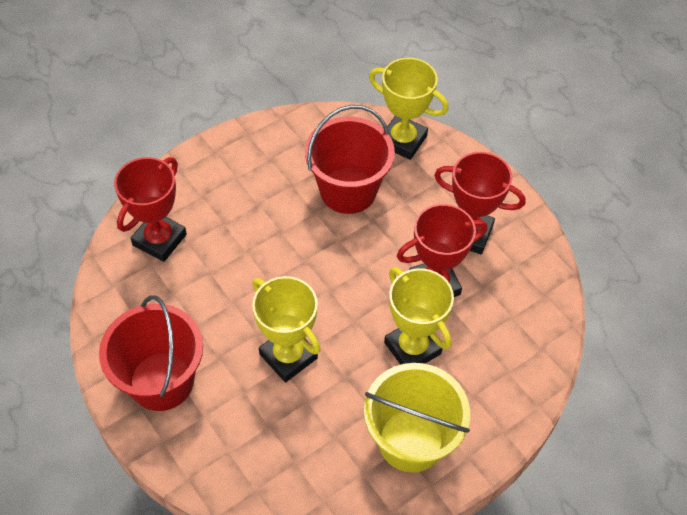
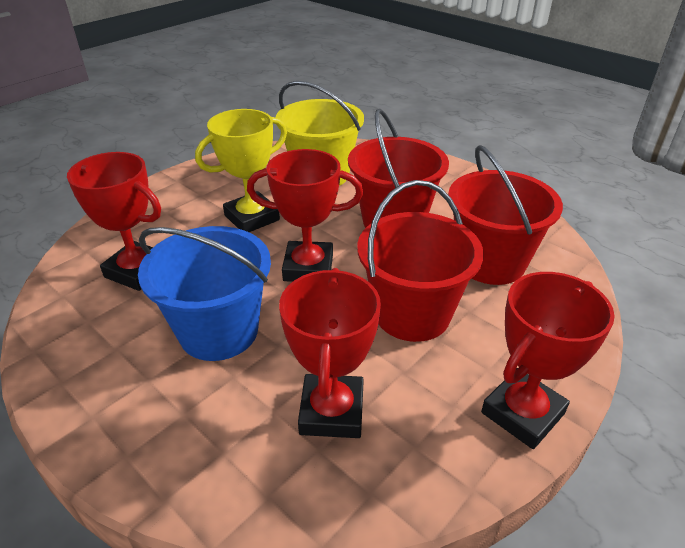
blue bucket: 0 -> 1
red bucket: 2 -> 3
red trophy: 3 -> 4
yellow trophy: 3 -> 1

